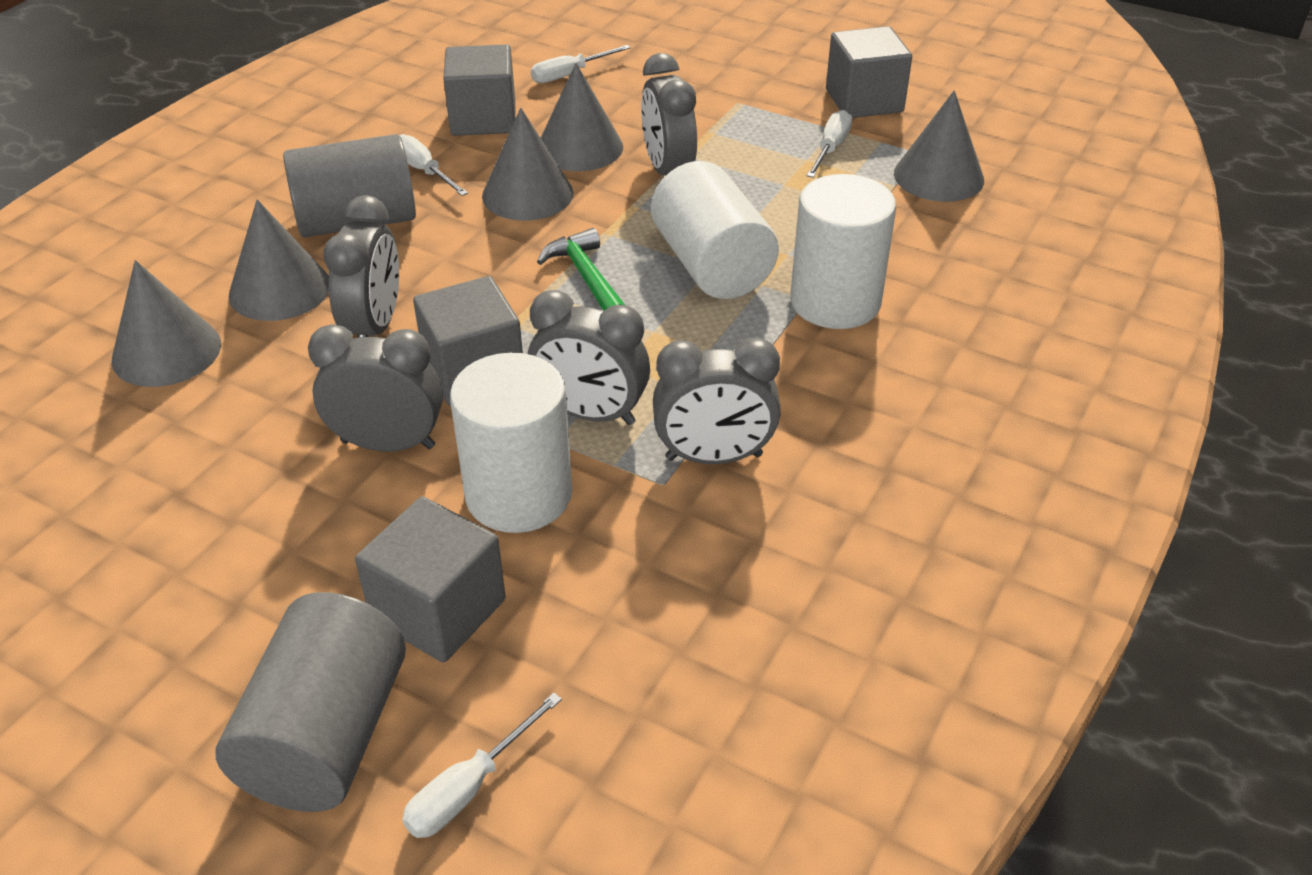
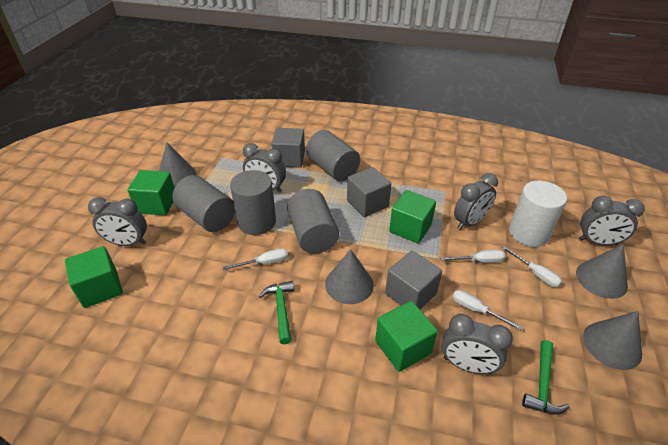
green cube: 0 -> 4
green hammer: 1 -> 2
grey cone: 5 -> 4
grey cube: 4 -> 3
grey cylinder: 2 -> 4
white cylinder: 3 -> 1

